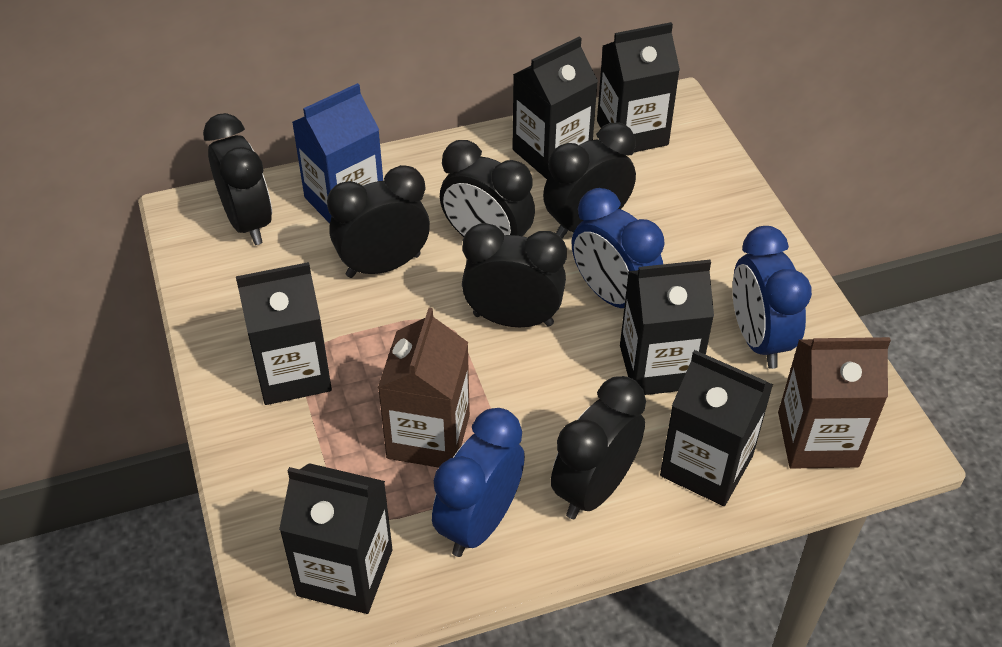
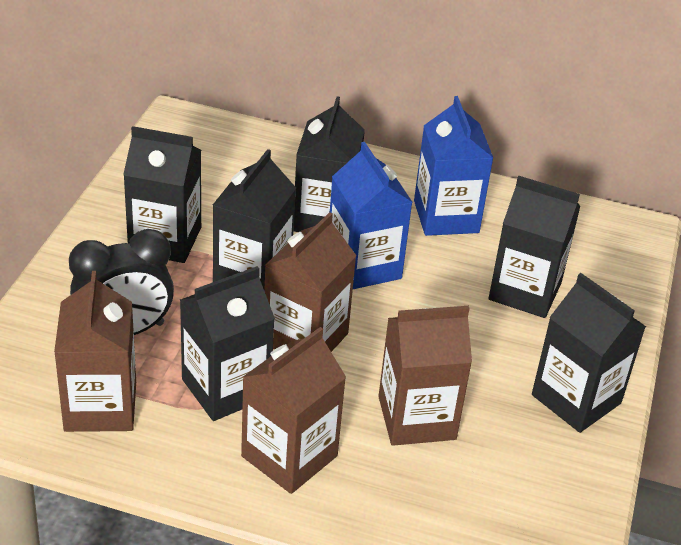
black clock: 6 -> 1
blue carton: 1 -> 2
blue clock: 3 -> 0
brown carton: 2 -> 4

